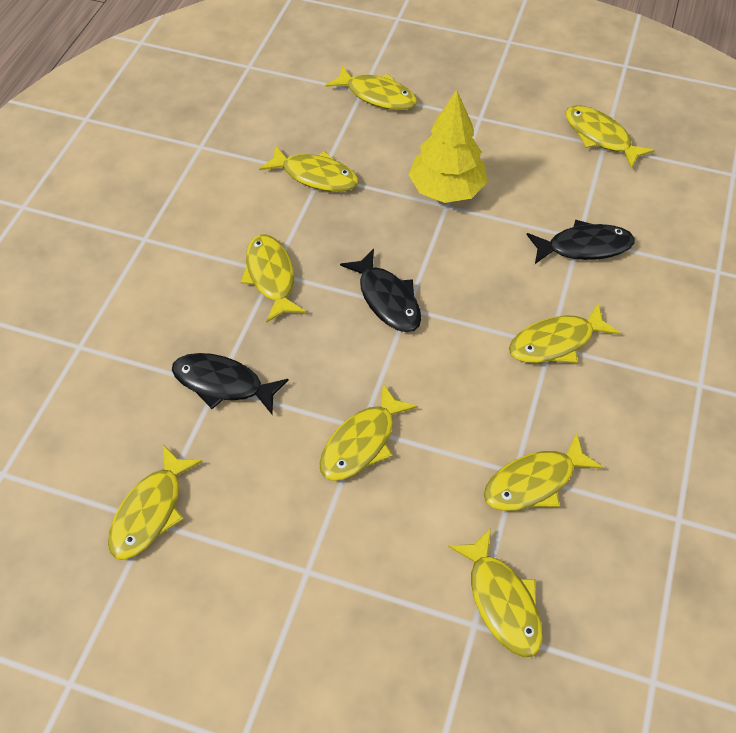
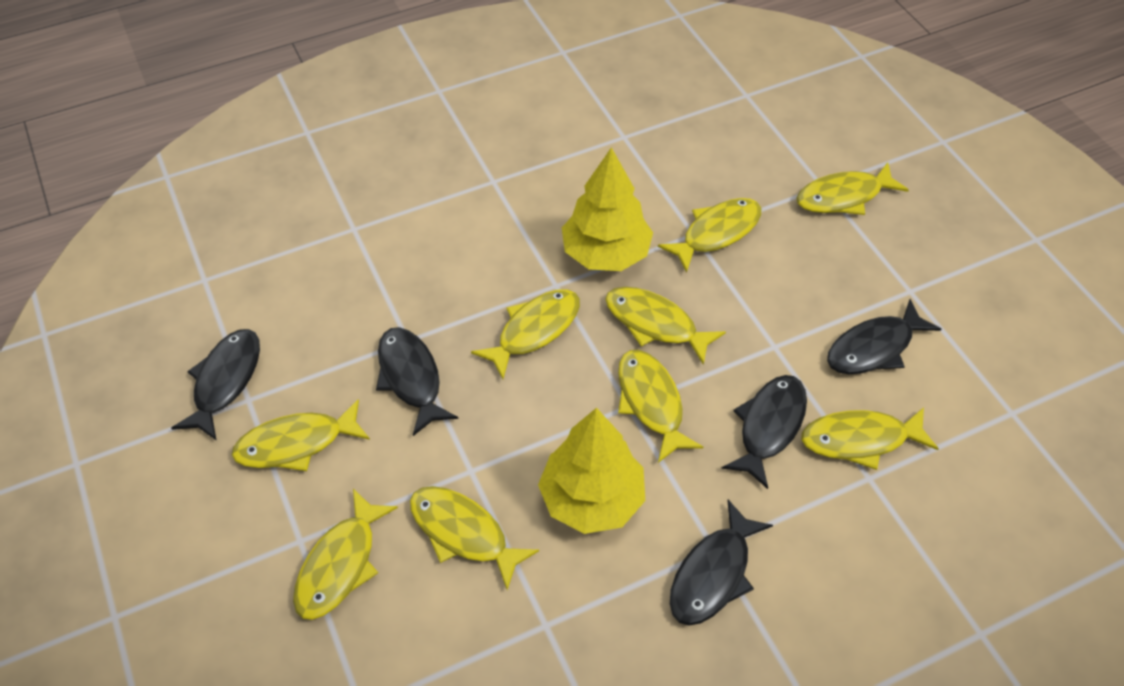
black fish: 3 -> 5
yellow tree: 1 -> 2

